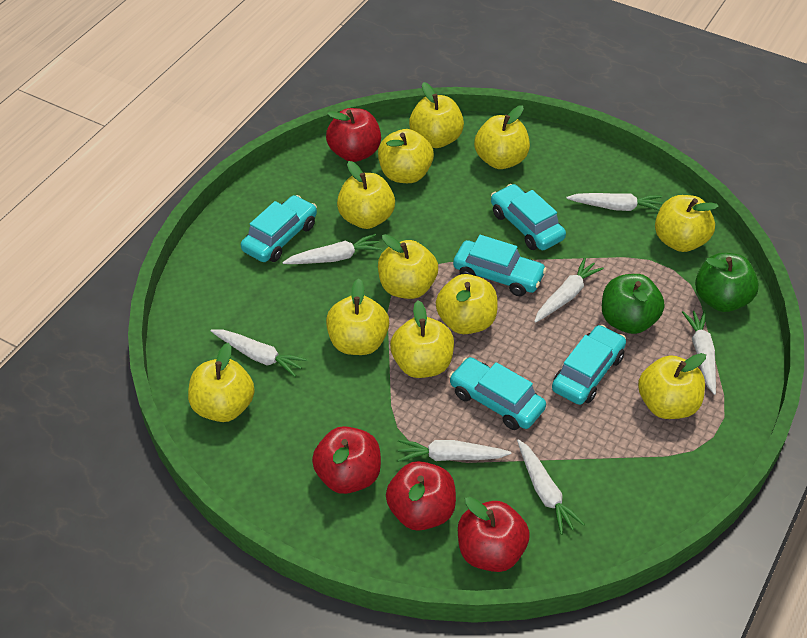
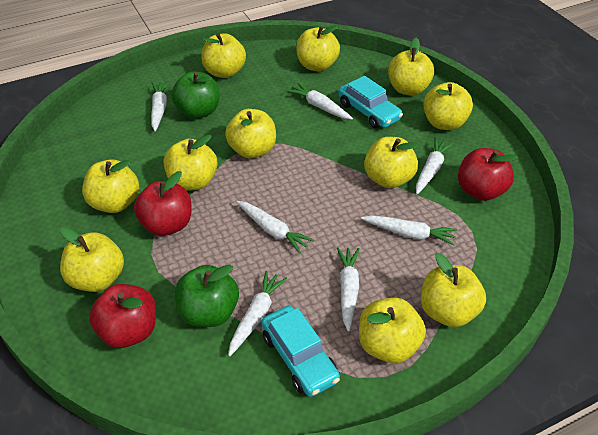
red apple: 4 -> 3
turquoise car: 5 -> 2

